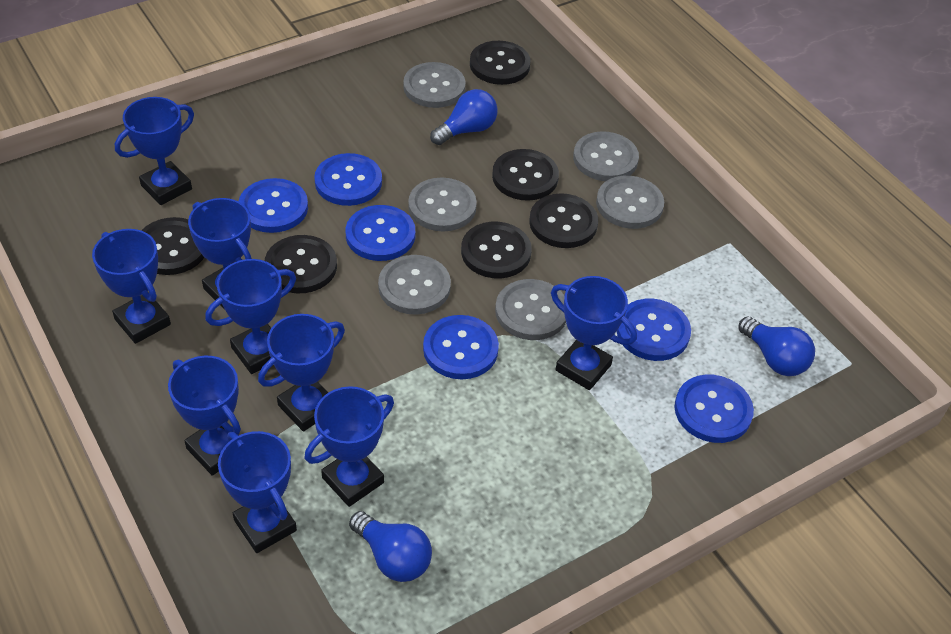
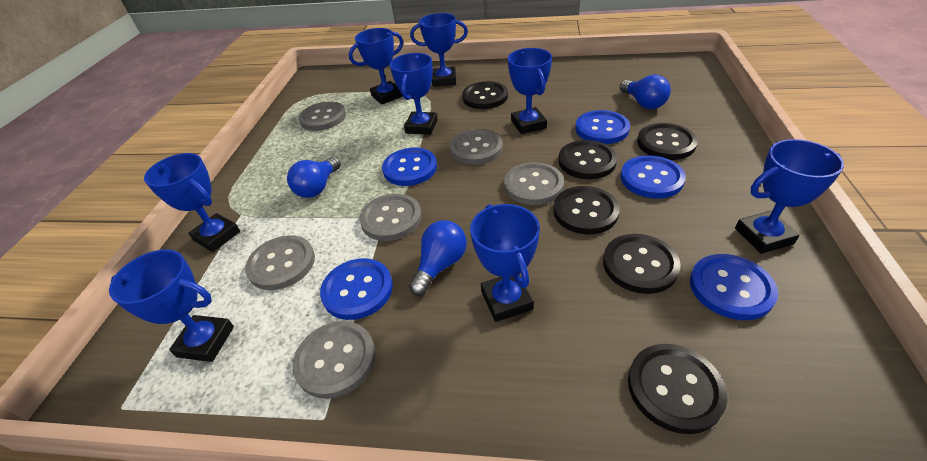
blue button: 6 -> 5
blue trophy: 9 -> 8

